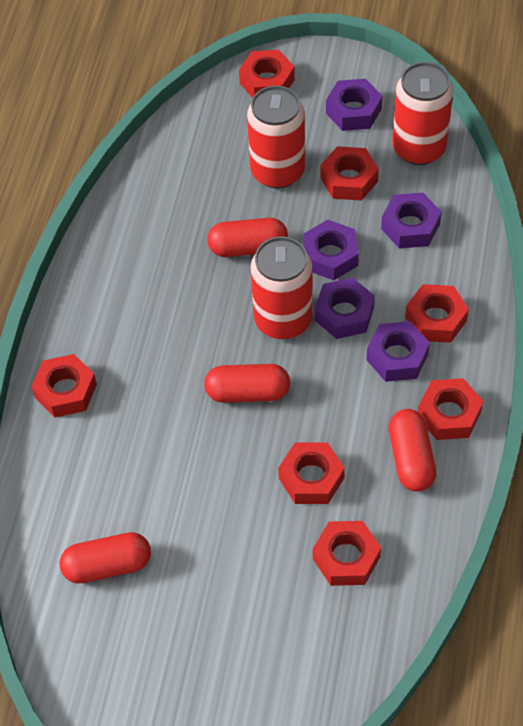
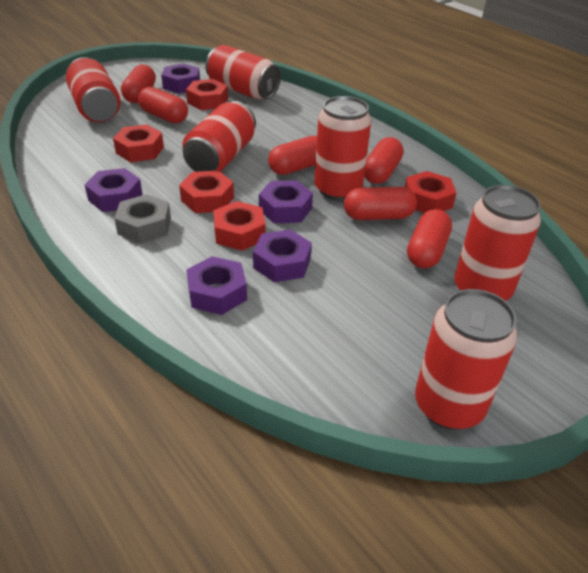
grey nut: 0 -> 1
red can: 3 -> 6
red capsule: 4 -> 6
red nut: 7 -> 5

